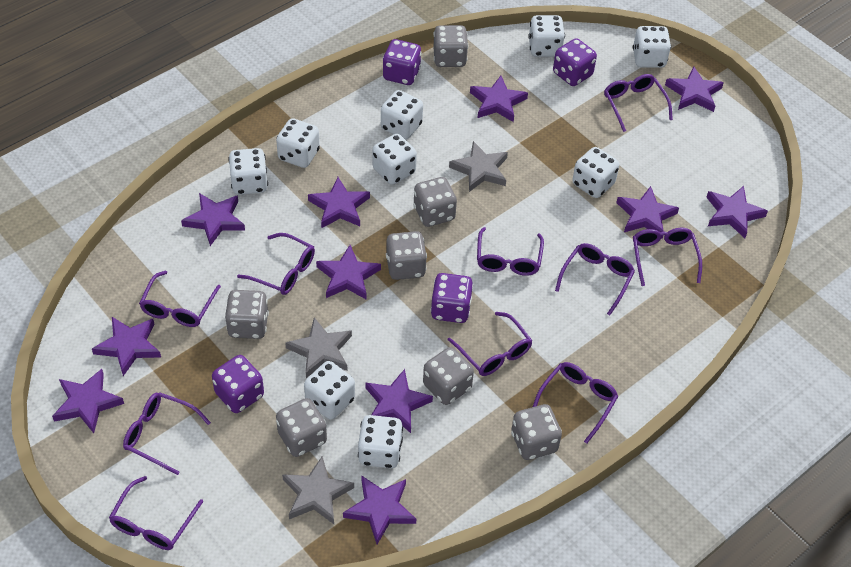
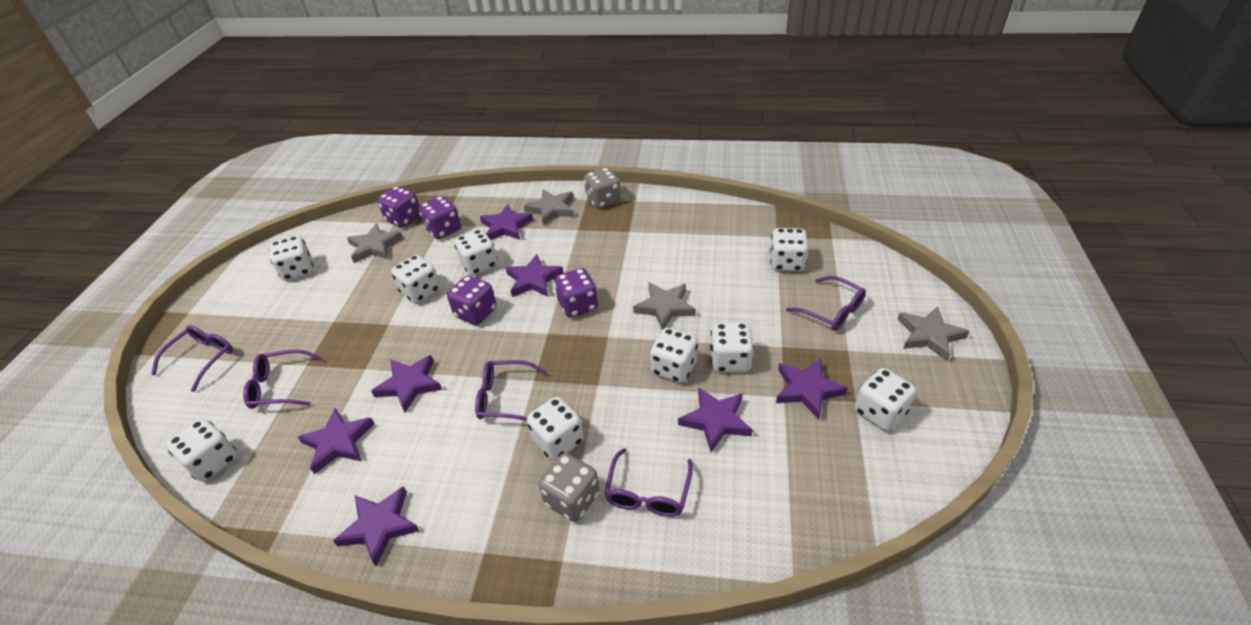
grey dice: 7 -> 2
grey star: 3 -> 4
purple glasses: 10 -> 5
purple star: 11 -> 7

